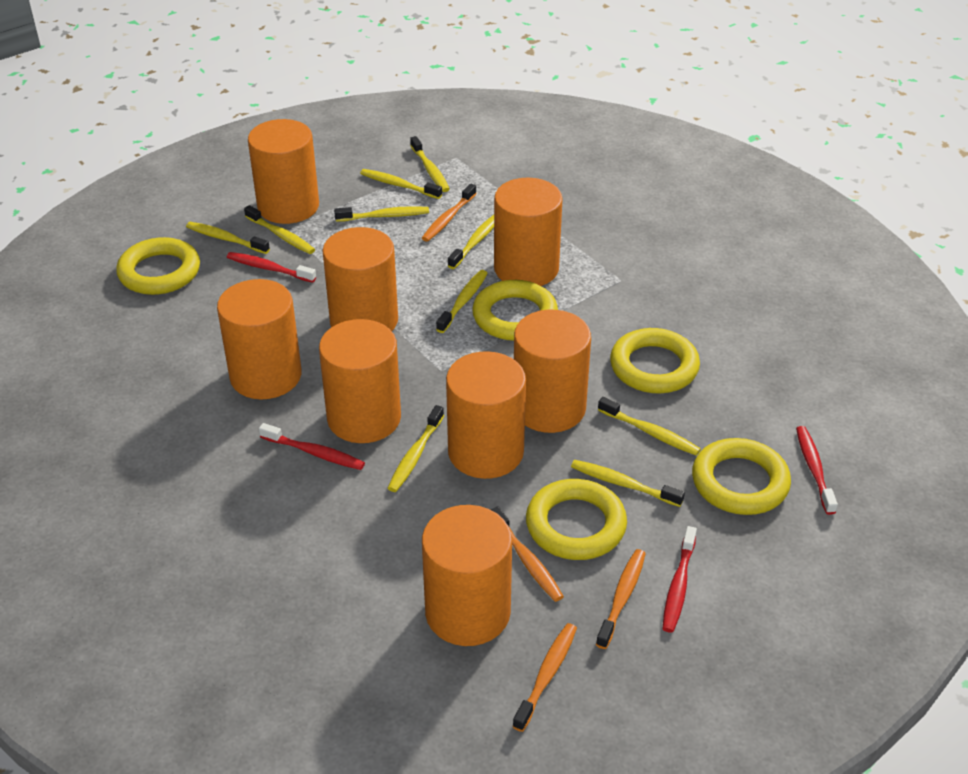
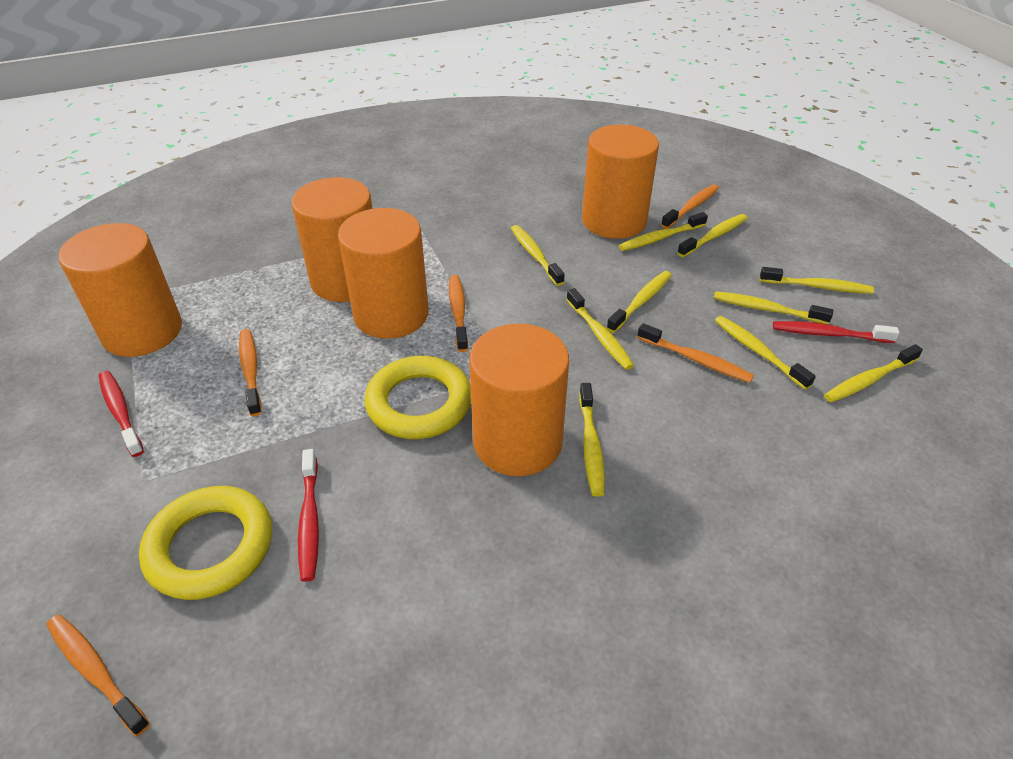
orange cylinder: 8 -> 5
orange toothbrush: 4 -> 5
red toothbrush: 4 -> 3
yellow ring: 5 -> 2

